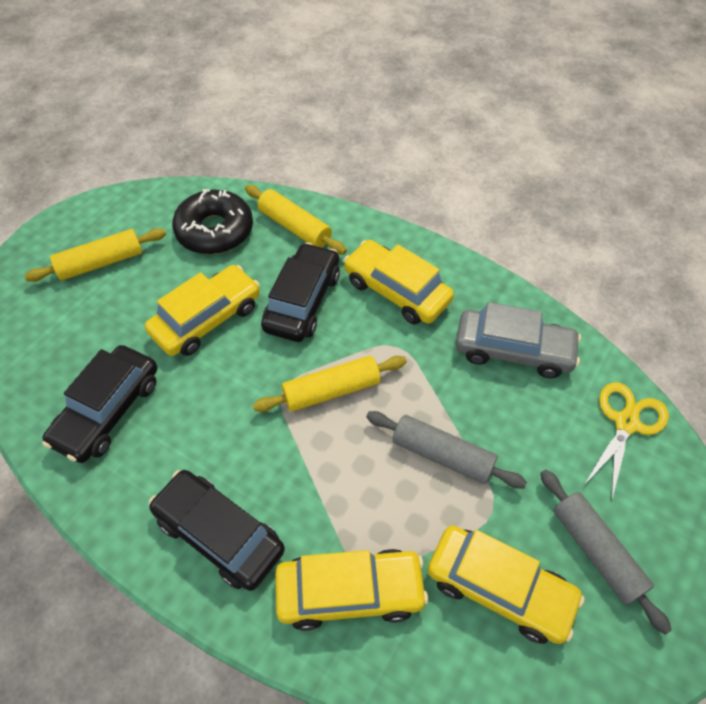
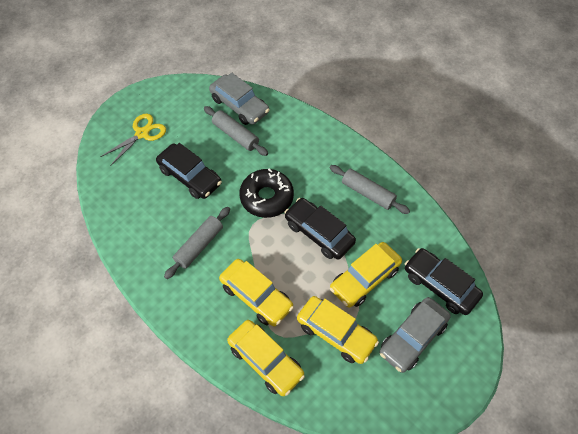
grey car: 1 -> 2
grey rolling pin: 2 -> 3
yellow rolling pin: 3 -> 0

